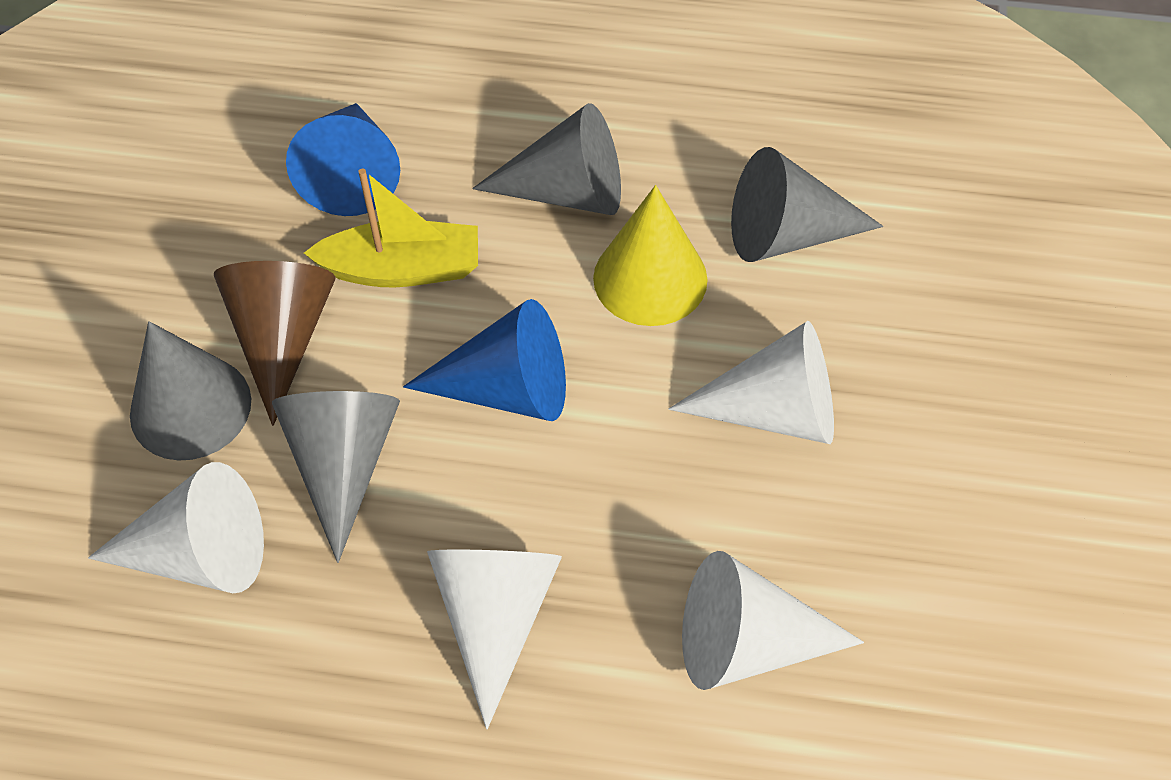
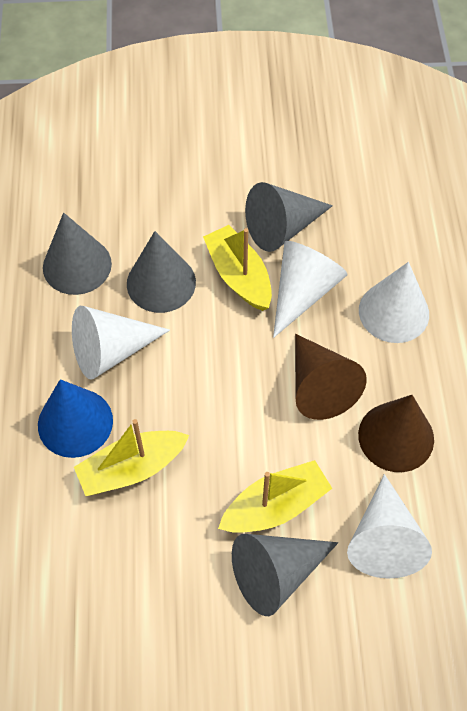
blue cone: 2 -> 1
brown cone: 1 -> 2
yellow boat: 1 -> 3
yellow cone: 1 -> 0

